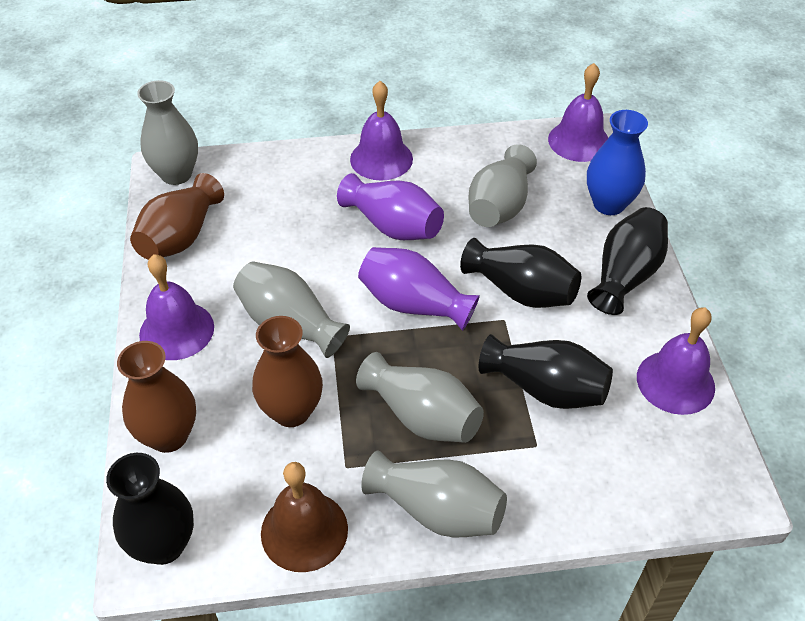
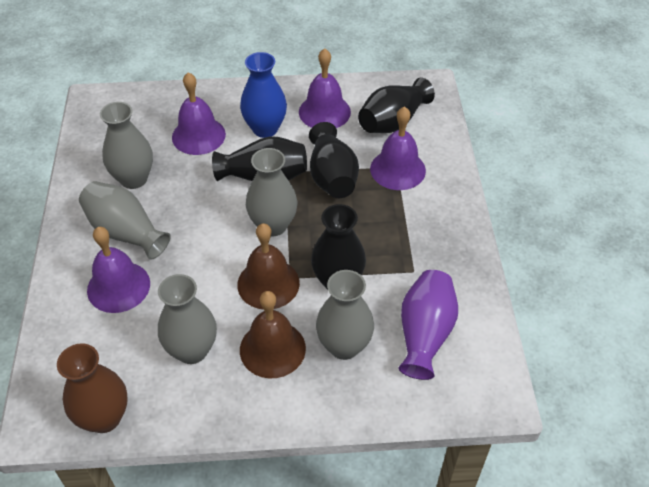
brown bell: 1 -> 2
brown vase: 3 -> 1
purple vase: 2 -> 1

